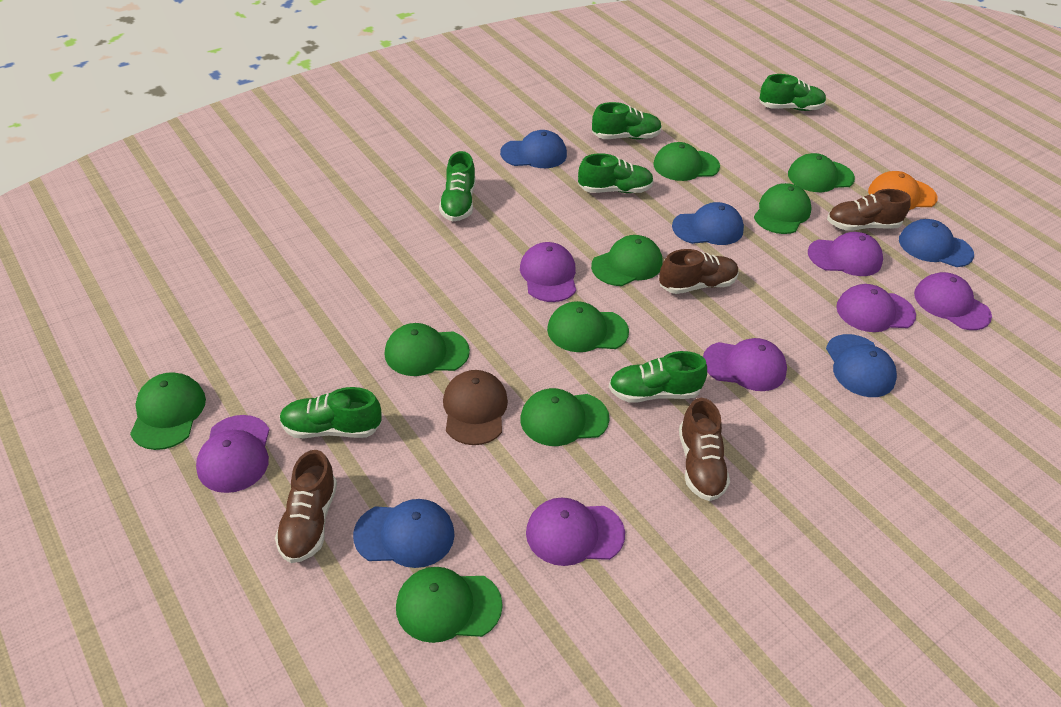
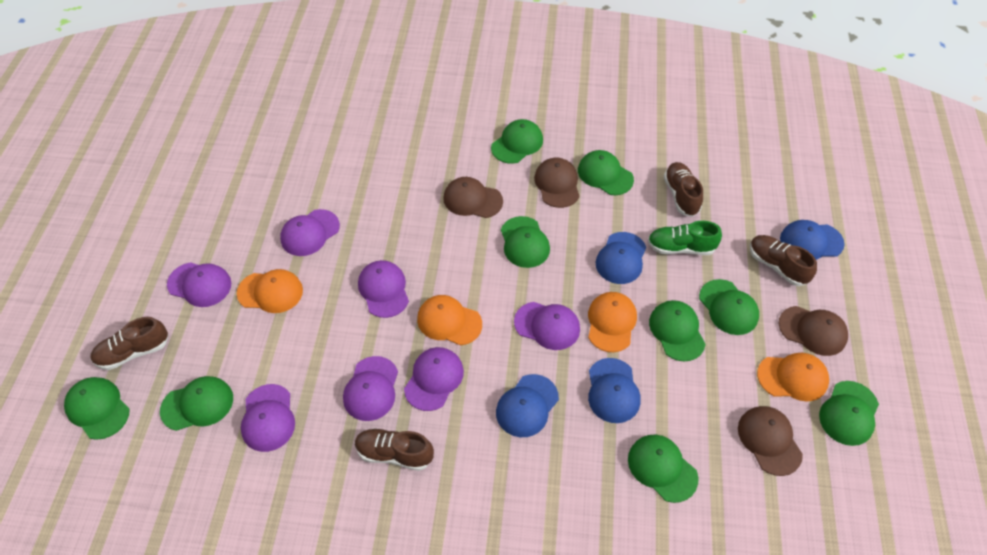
blue cap: 5 -> 4
brown cap: 1 -> 4
green shoe: 6 -> 1
orange cap: 1 -> 4

